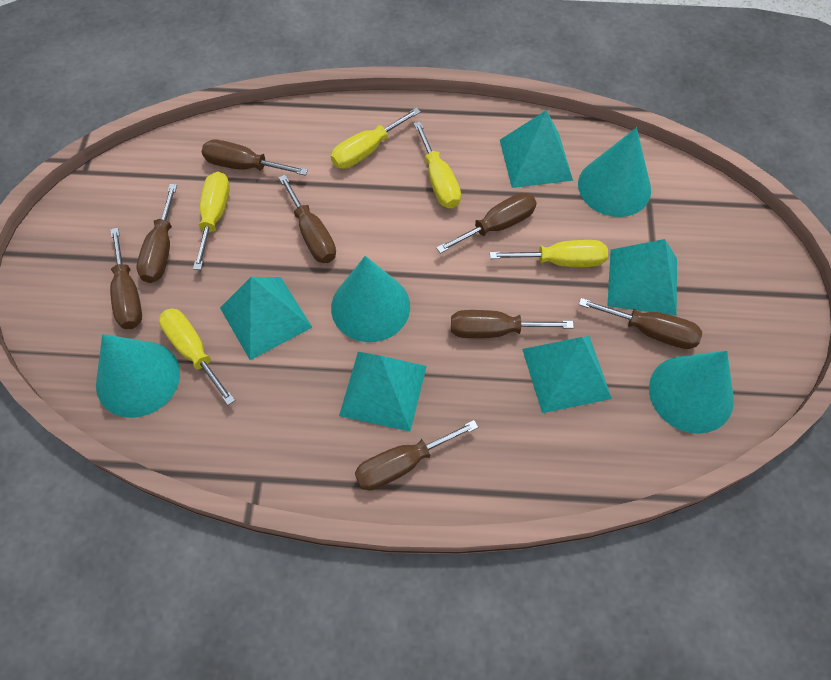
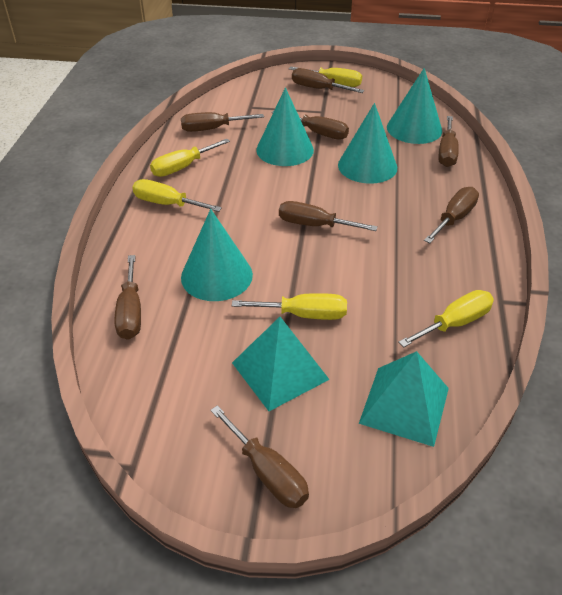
turquoise pyramid: 5 -> 2

